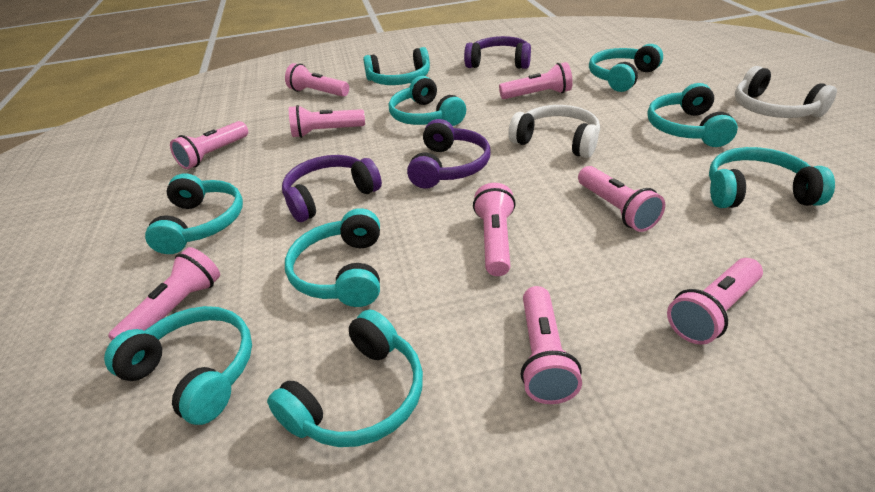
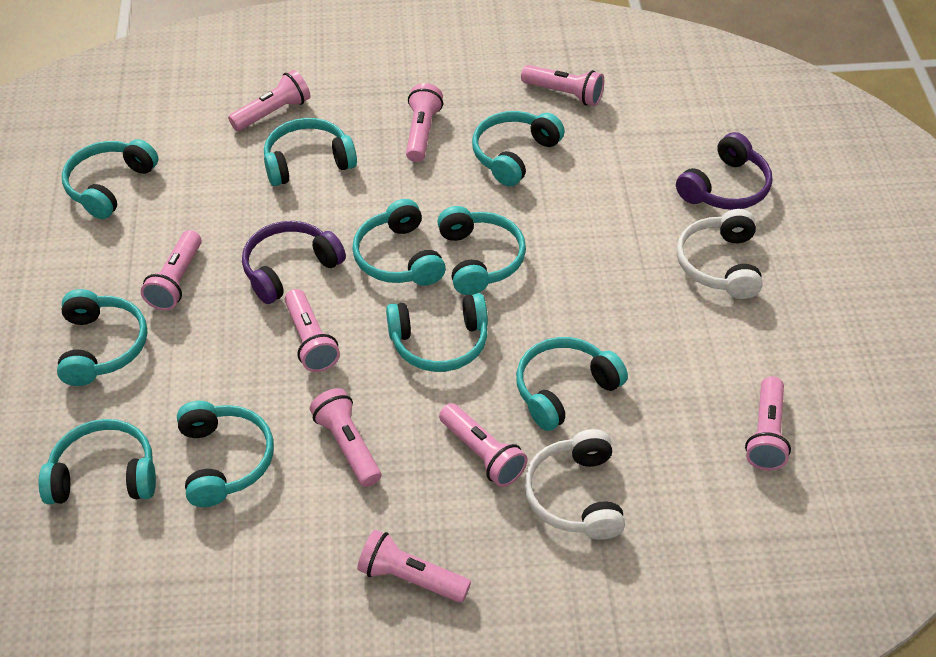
purple headphones: 3 -> 2
turquoise headphones: 9 -> 10

